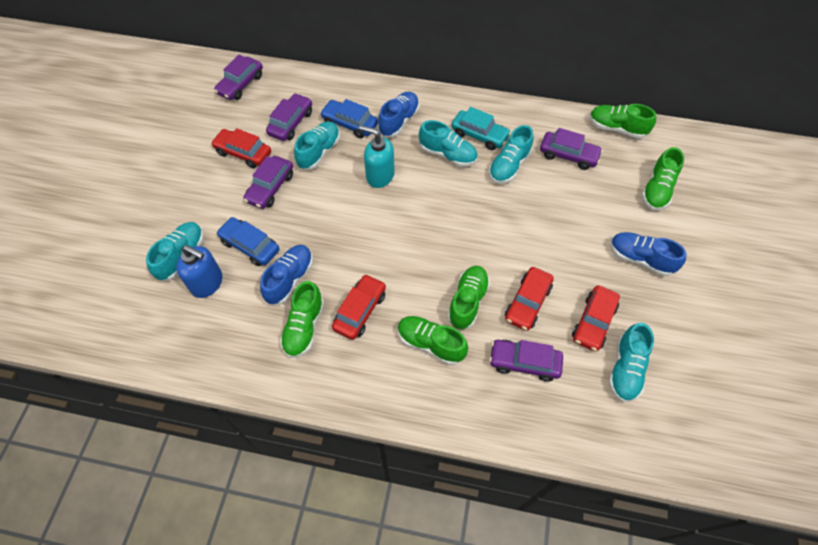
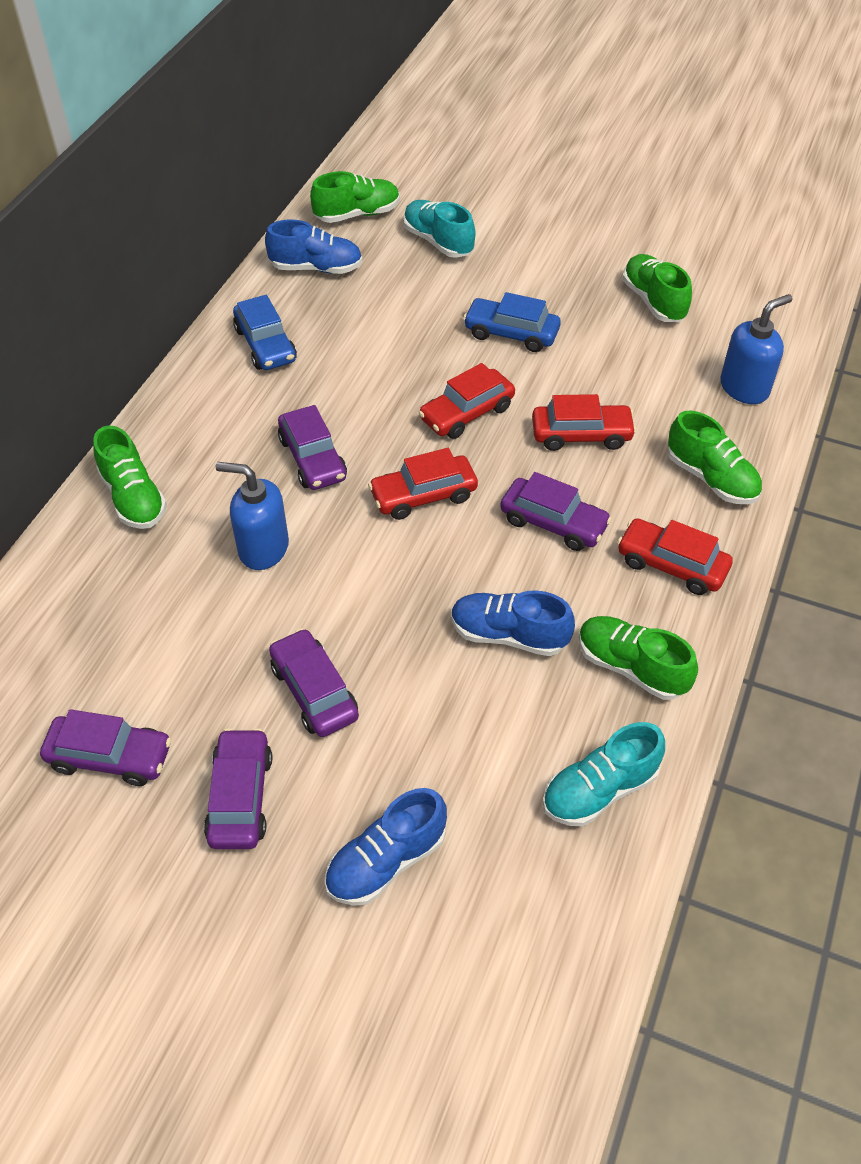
blue soap dispenser: 1 -> 2
turquoise car: 1 -> 0
turquoise shoe: 5 -> 2
turquoise soap dispenser: 1 -> 0

